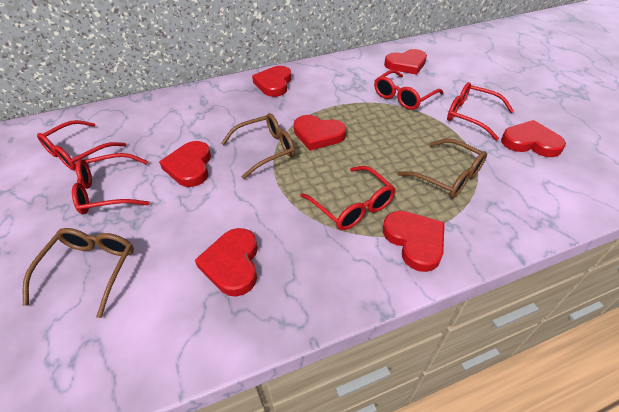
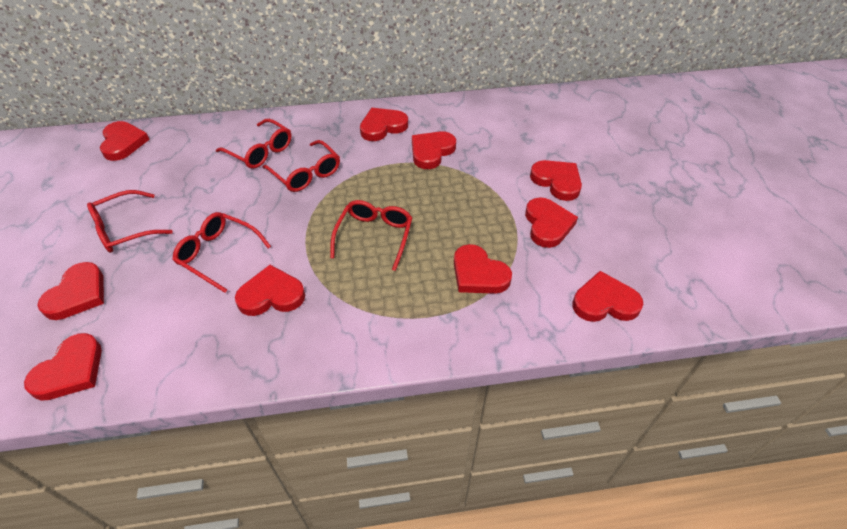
brown glasses: 3 -> 0
red heart: 7 -> 10

